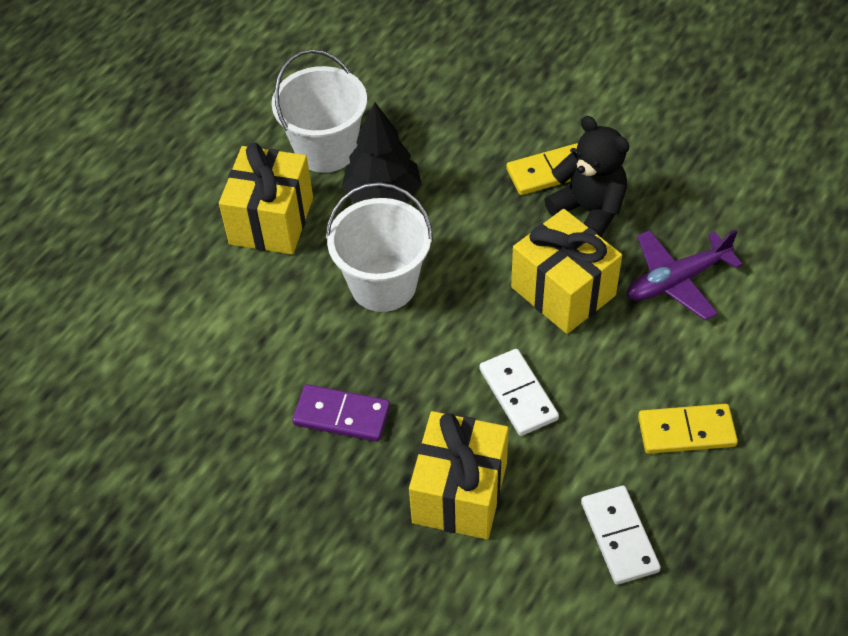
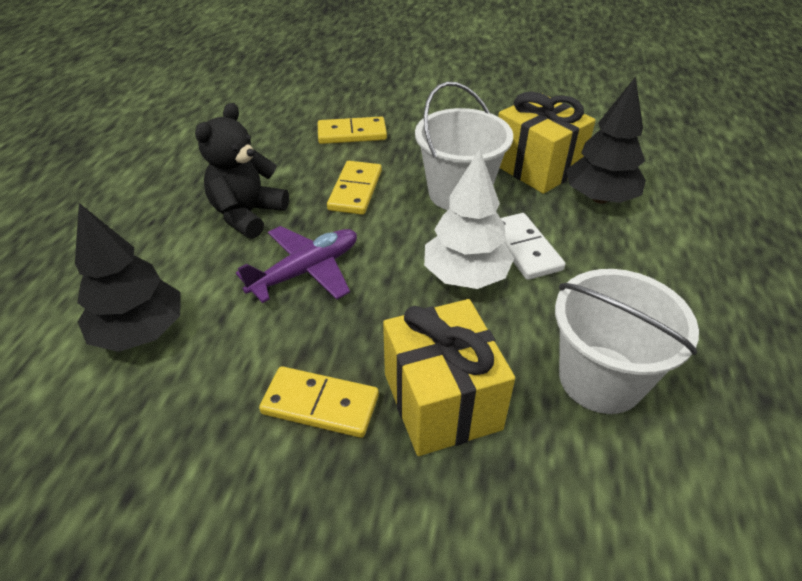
black tree: 1 -> 2
purple domino: 1 -> 0
white domino: 2 -> 1
white tree: 0 -> 1
yellow domino: 2 -> 3
yellow gift: 3 -> 2

